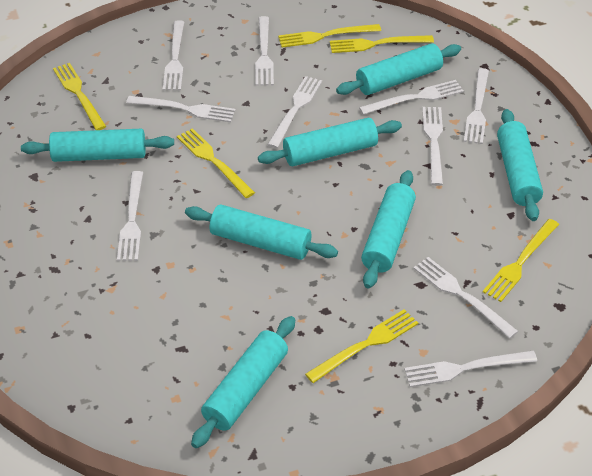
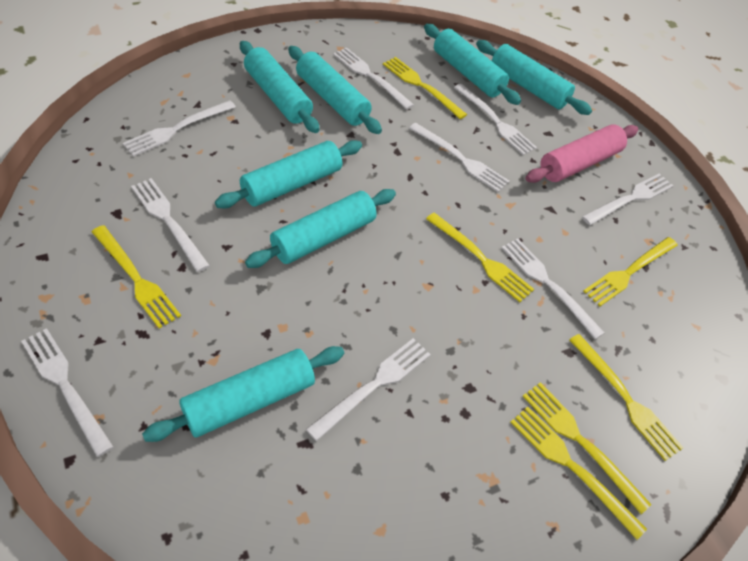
pink rolling pin: 0 -> 1
white fork: 10 -> 9
yellow fork: 6 -> 7

